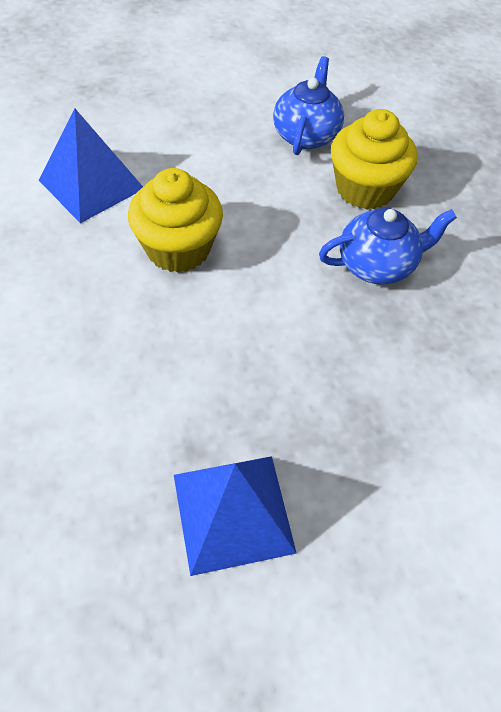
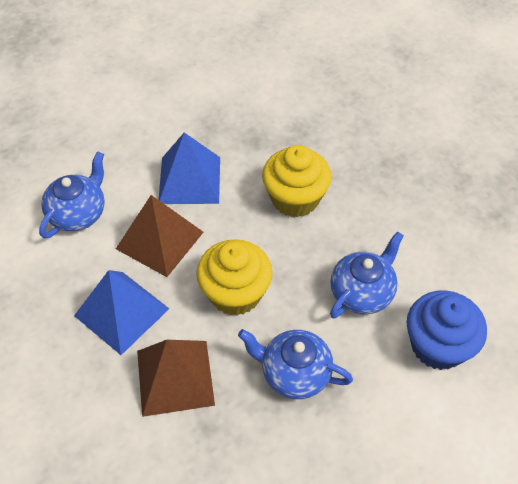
blue cupcake: 0 -> 1
blue teapot: 2 -> 3
brown pyramid: 0 -> 2

